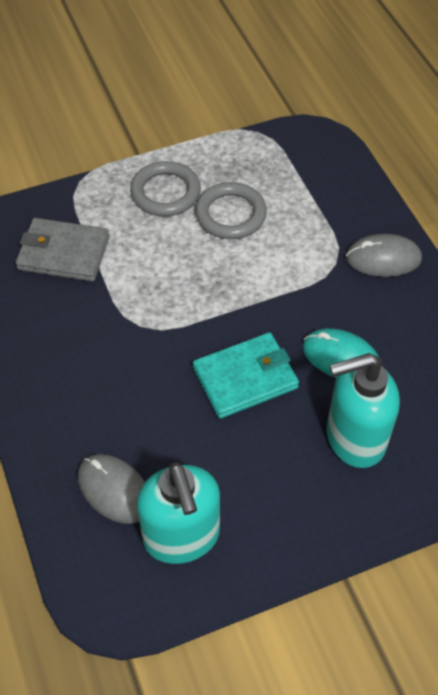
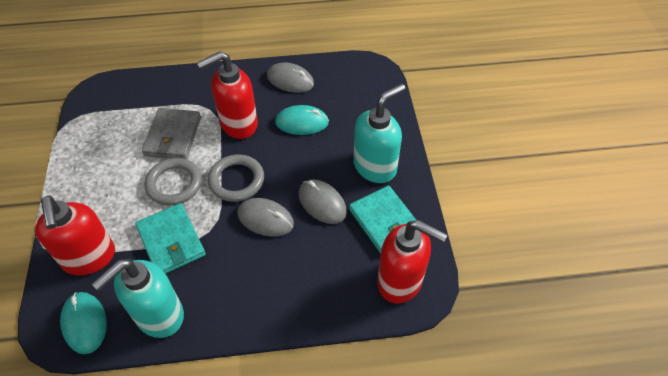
grey mouse: 2 -> 3
red soap dispenser: 0 -> 3
turquoise mouse: 1 -> 2
turquoise wallet: 1 -> 2

